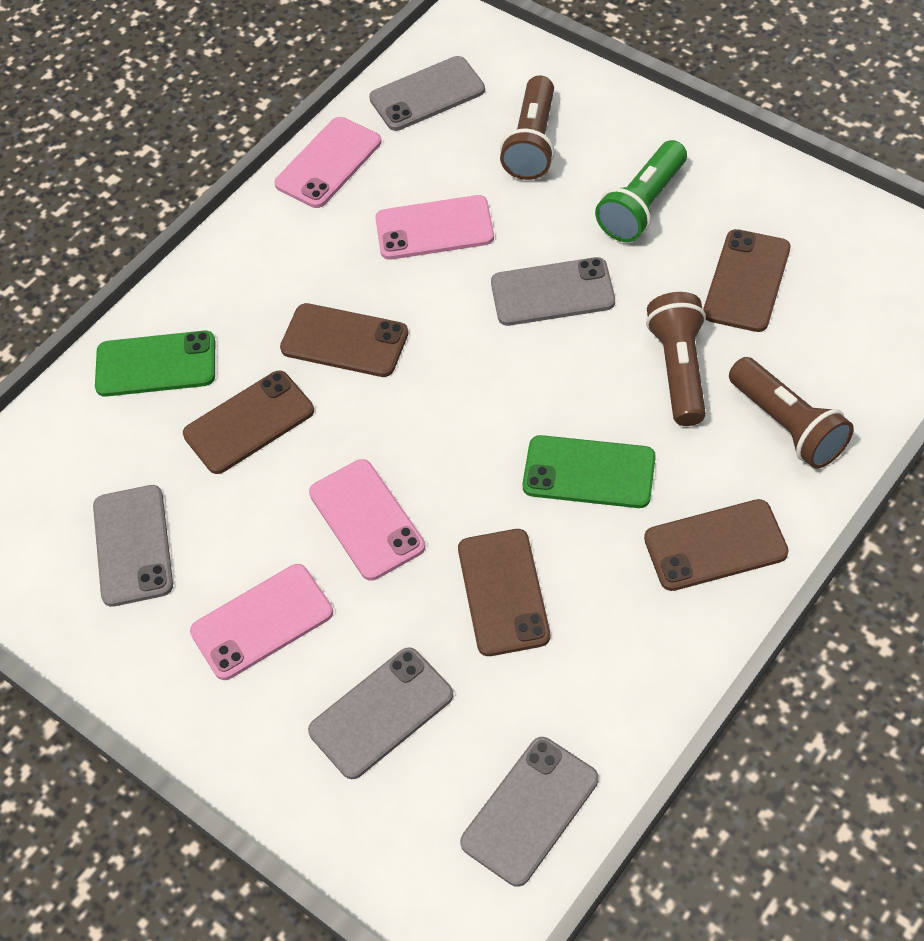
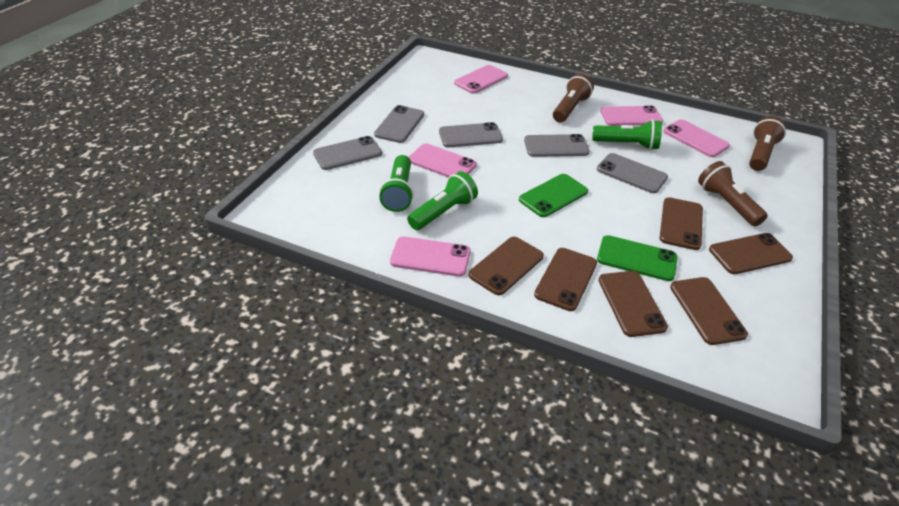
brown phone: 5 -> 6
green flashlight: 1 -> 3
pink phone: 4 -> 5

